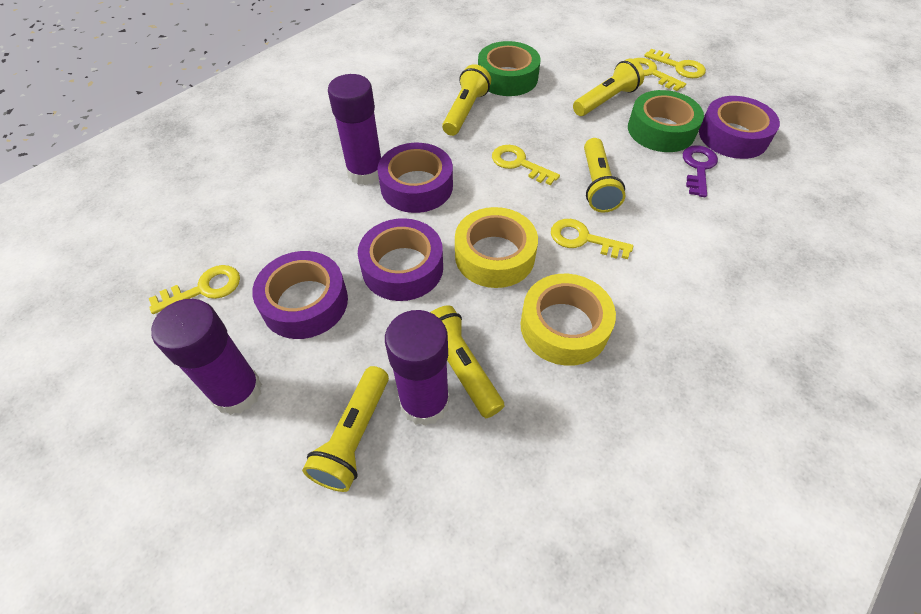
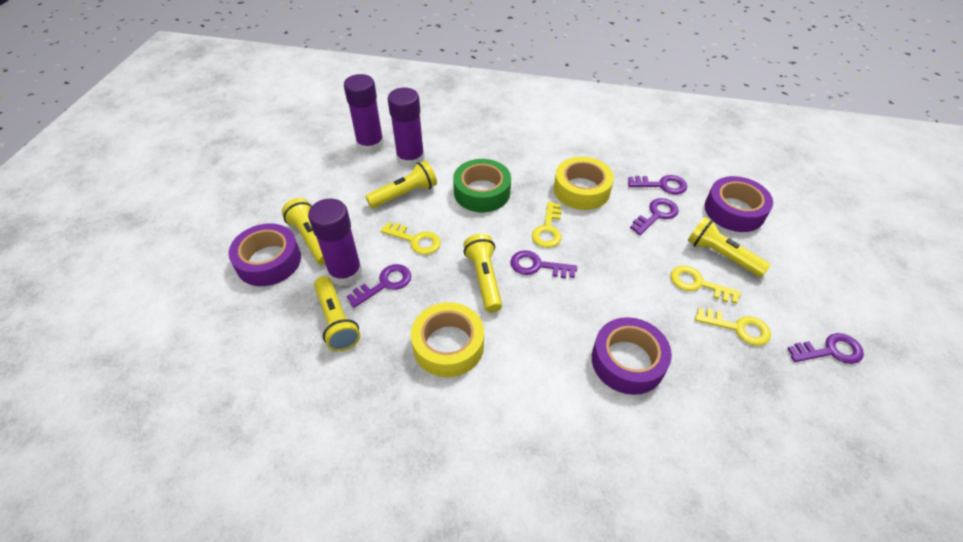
green tape: 2 -> 1
purple key: 1 -> 5
purple tape: 4 -> 3
yellow key: 5 -> 4

